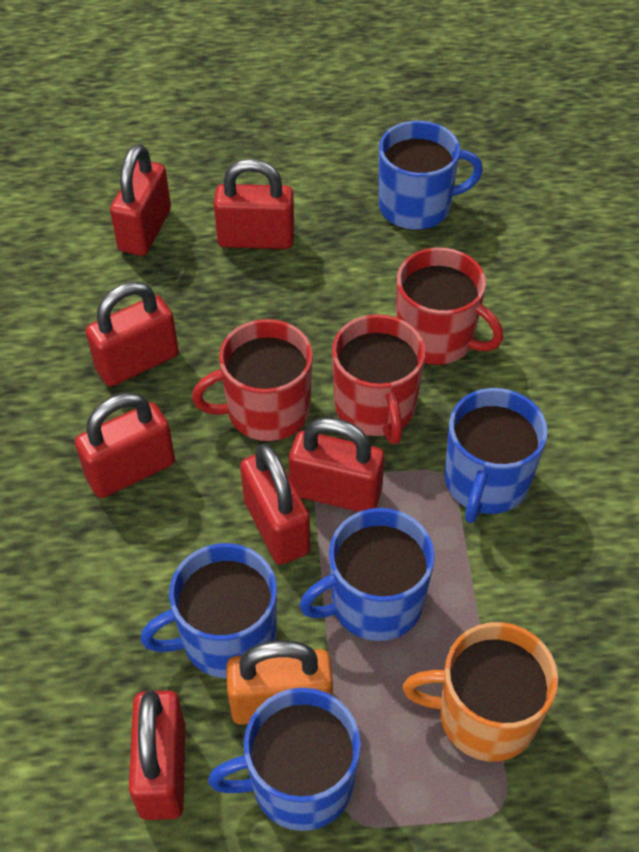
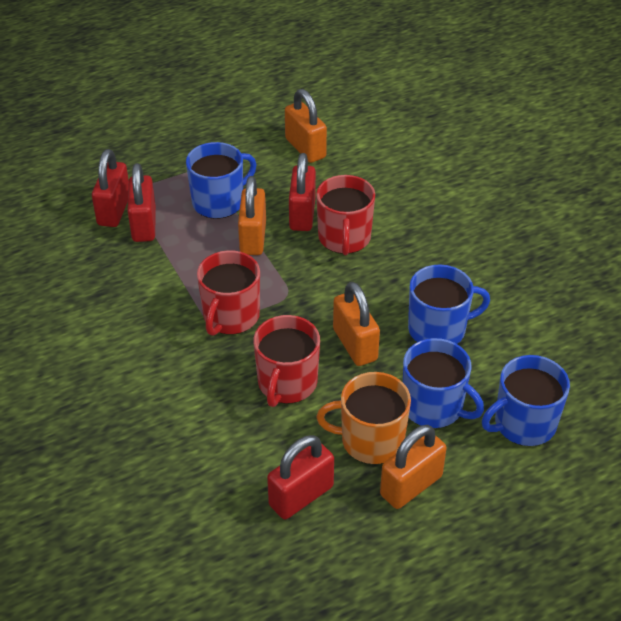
blue mug: 5 -> 4
orange padlock: 1 -> 4
red padlock: 7 -> 4

